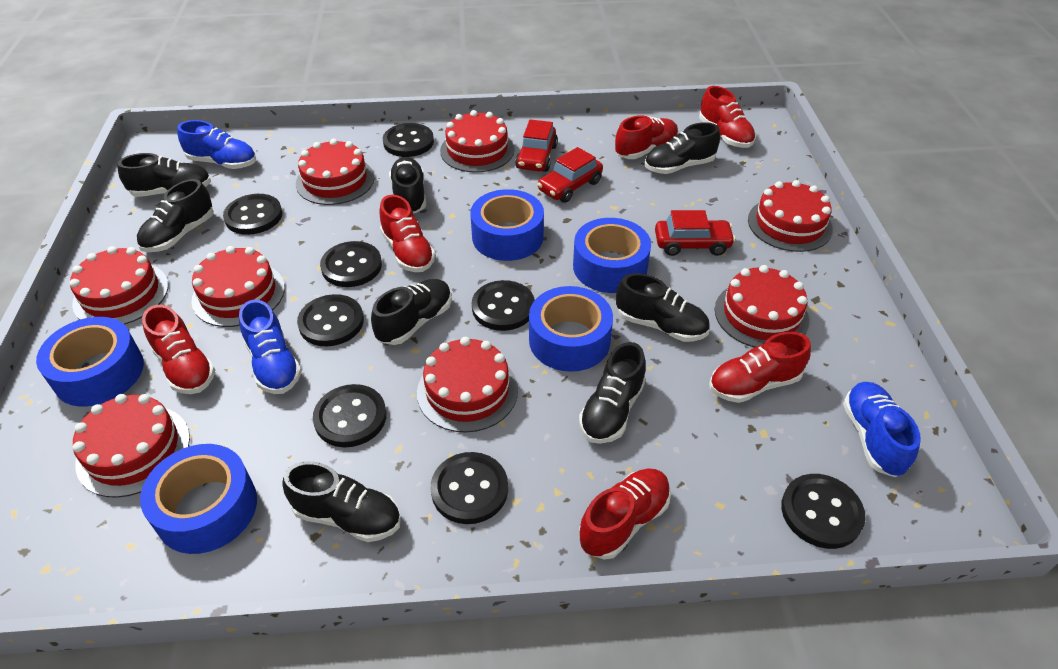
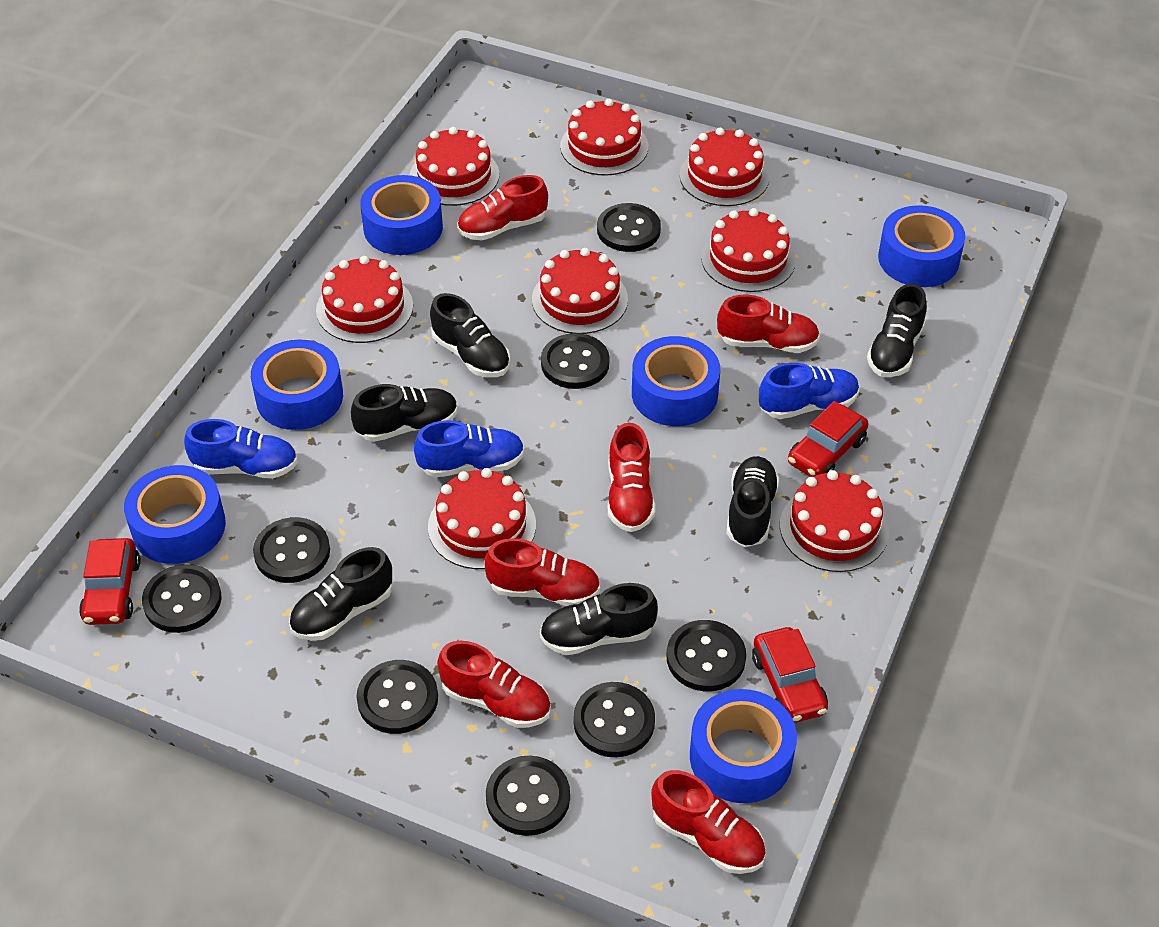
black shoe: 8 -> 6
blue tape: 5 -> 6

